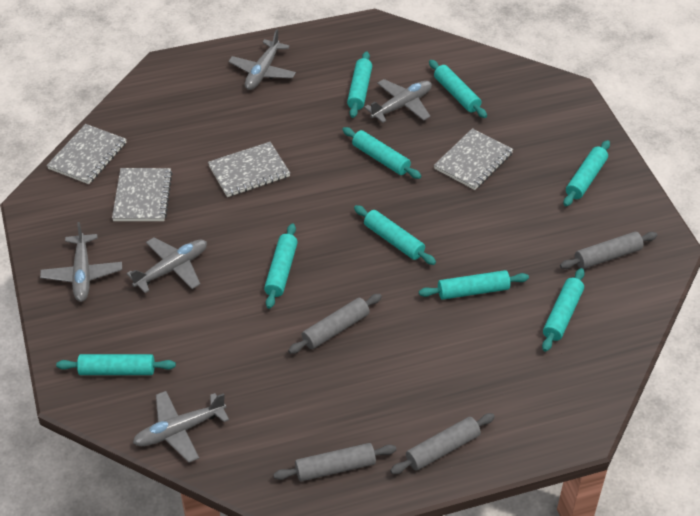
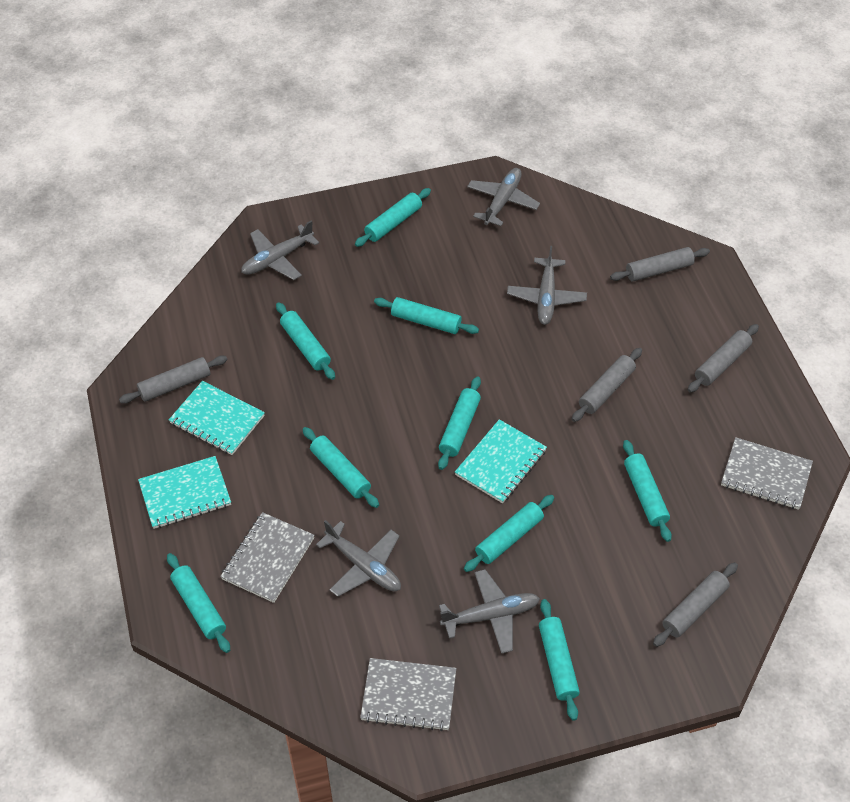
grey notebook: 4 -> 3
grey rolling pin: 4 -> 5
turquoise notebook: 0 -> 3

